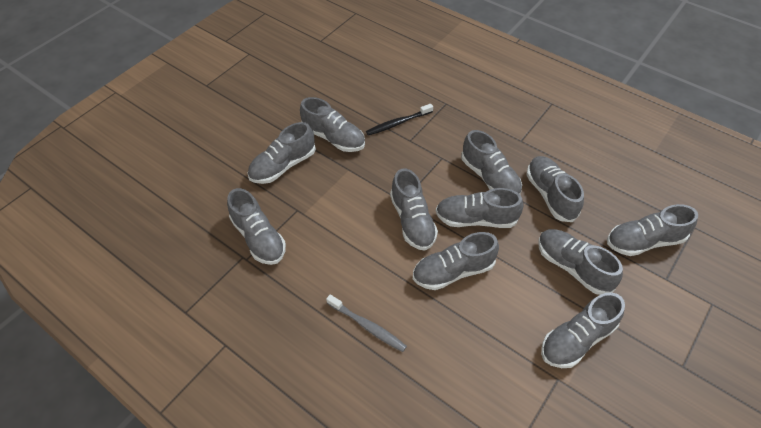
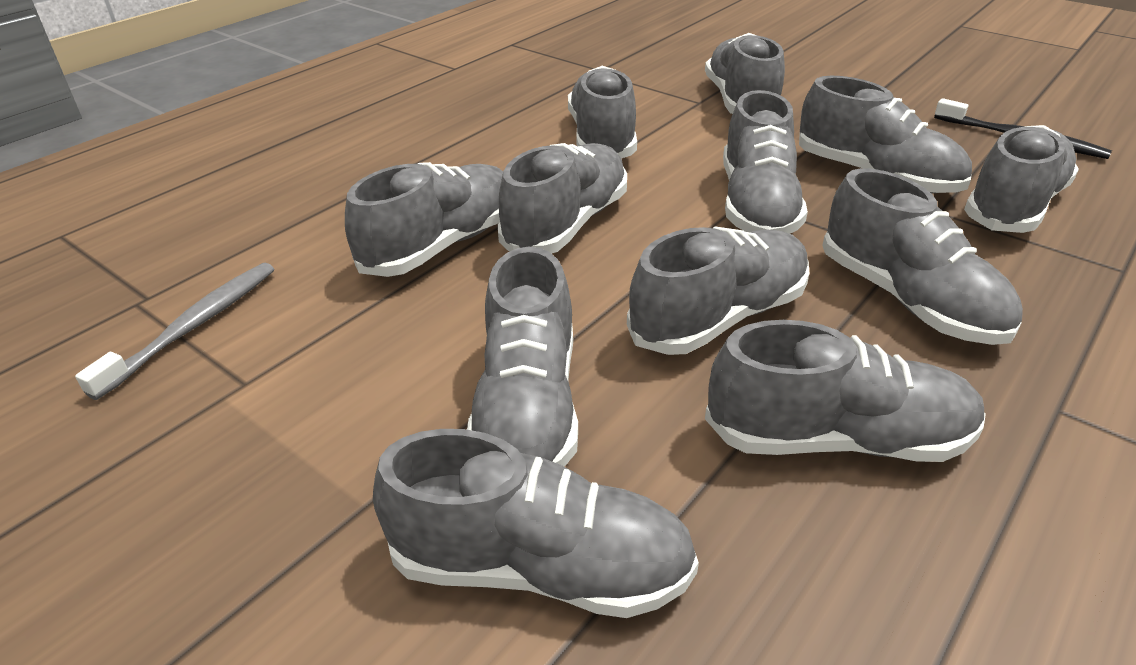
grey shoe: 11 -> 12

